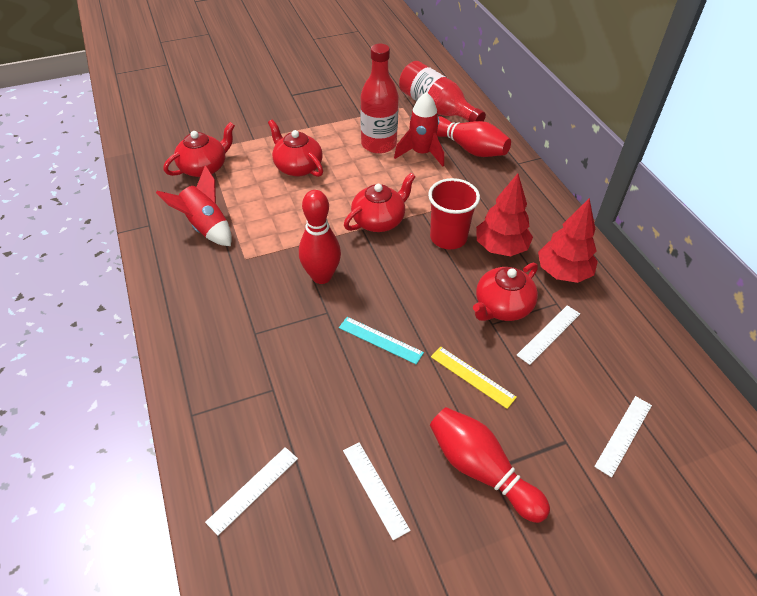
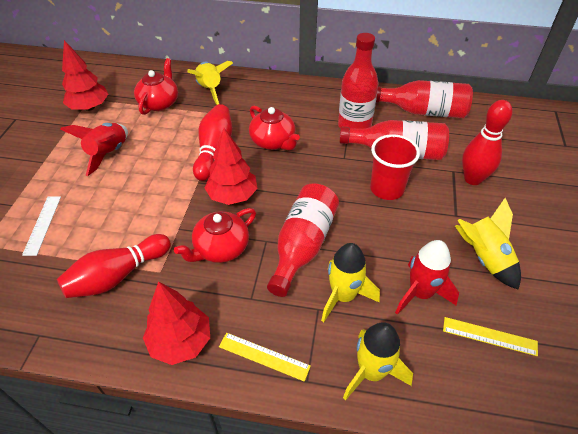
red bottle: 2 -> 4
red teapot: 4 -> 3
red tree: 2 -> 3
turquoise ruler: 1 -> 0
white ruler: 4 -> 1
yellow rocket: 0 -> 4
yellow ruler: 1 -> 2

